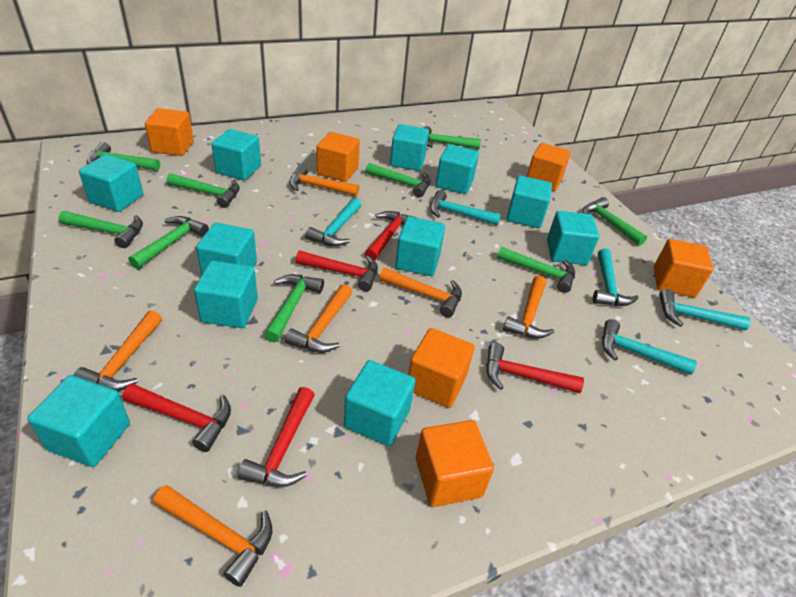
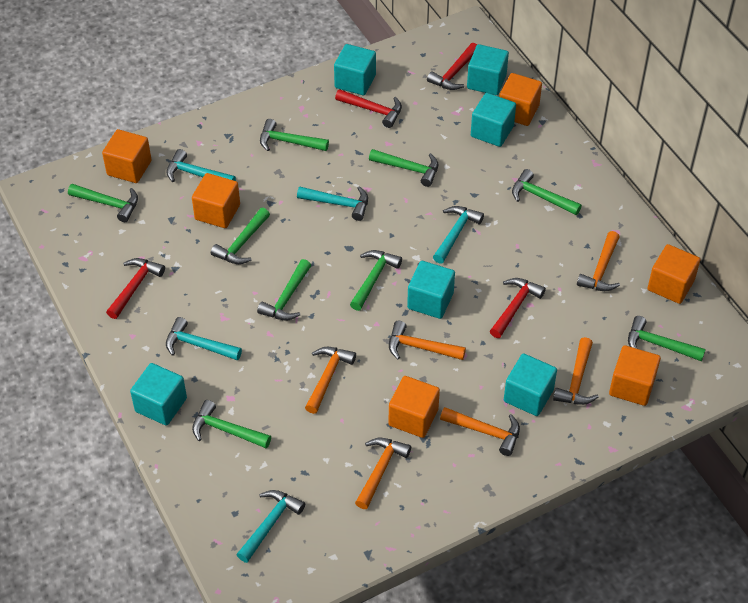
red hammer: 5 -> 4
turquoise cube: 11 -> 6

